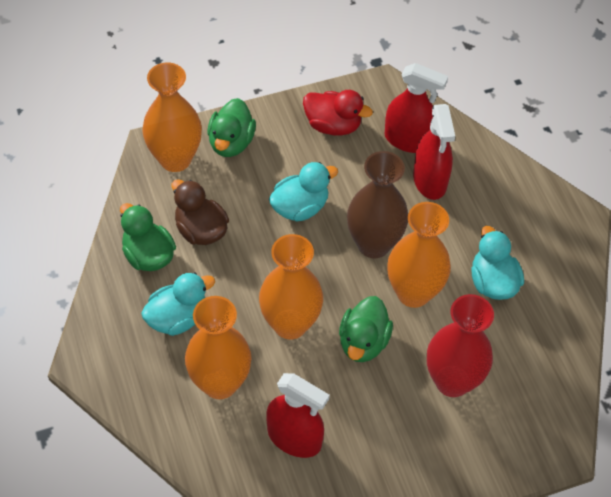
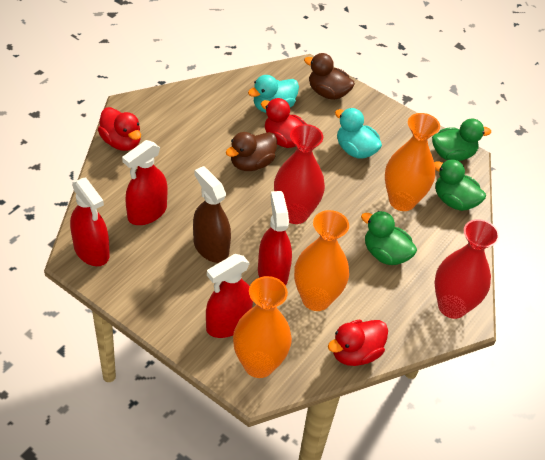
brown duck: 1 -> 2
brown spray bottle: 0 -> 1
brown vase: 1 -> 0
orange vase: 4 -> 3
red duck: 1 -> 3
red spray bottle: 3 -> 4
red vase: 1 -> 2
turquoise duck: 3 -> 2

